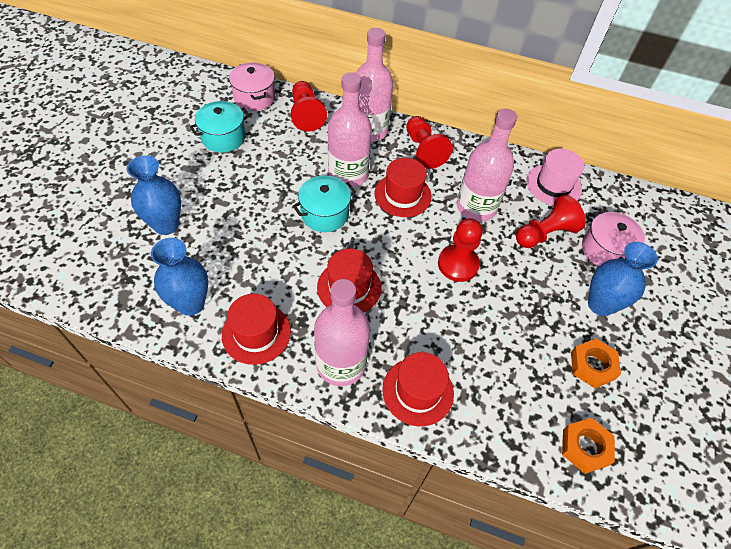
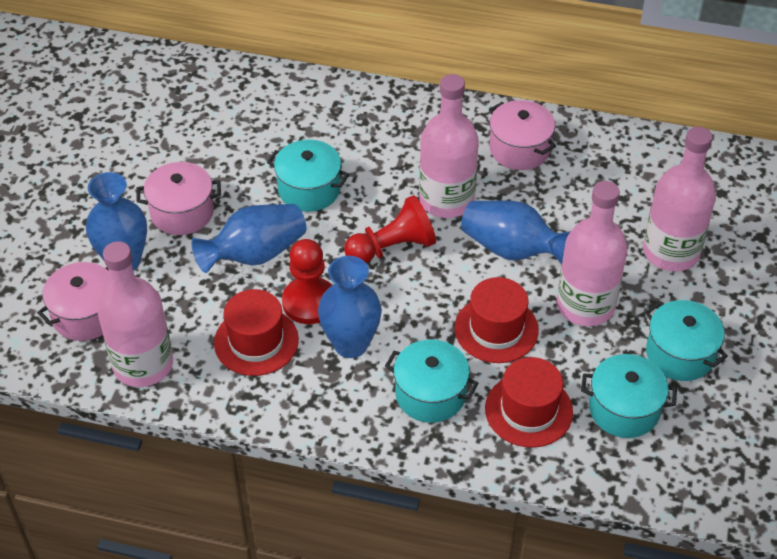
blue vase: 3 -> 4
orange nut: 2 -> 0
pink hat: 1 -> 0
pink pot: 2 -> 3
red hat: 4 -> 3
red pawn: 4 -> 2
turquoise pot: 2 -> 4

